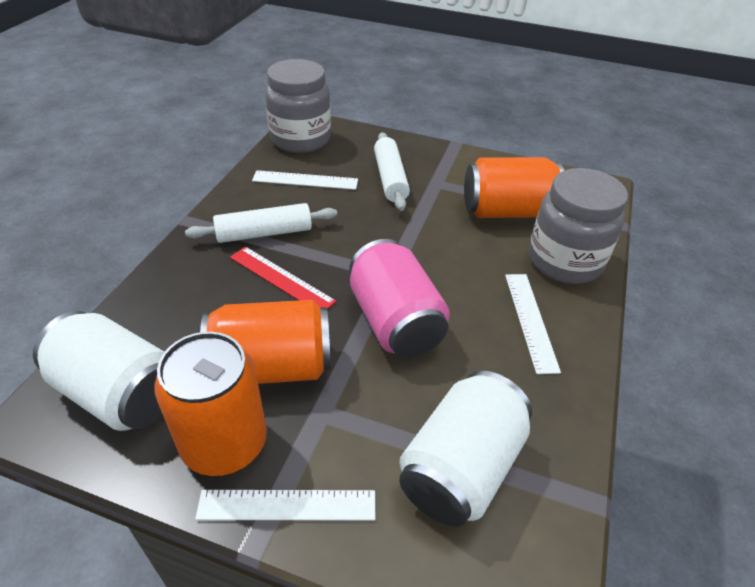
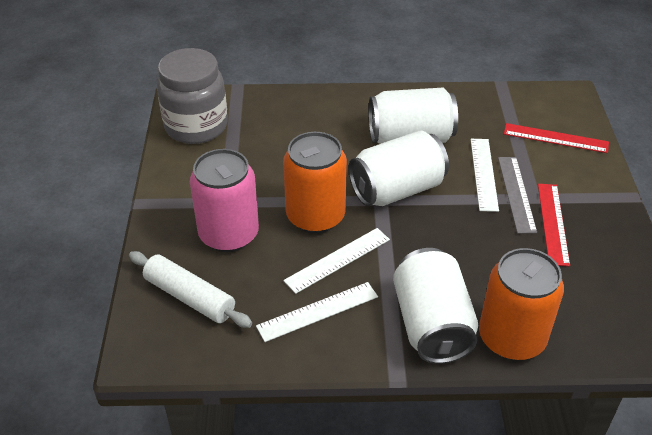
grey jar: 2 -> 1
grey ruler: 0 -> 1
orange can: 3 -> 2
red ruler: 1 -> 2
white can: 2 -> 3
white rolling pin: 2 -> 1

